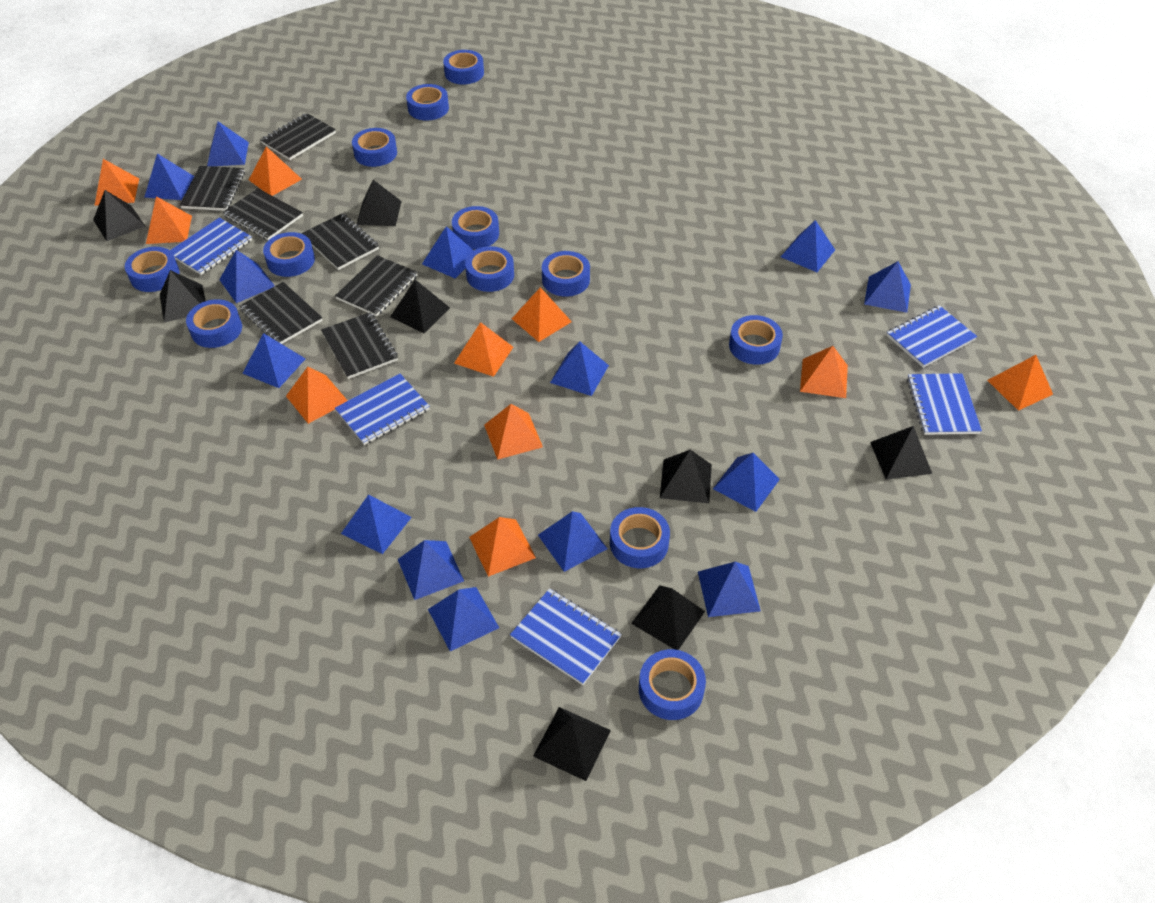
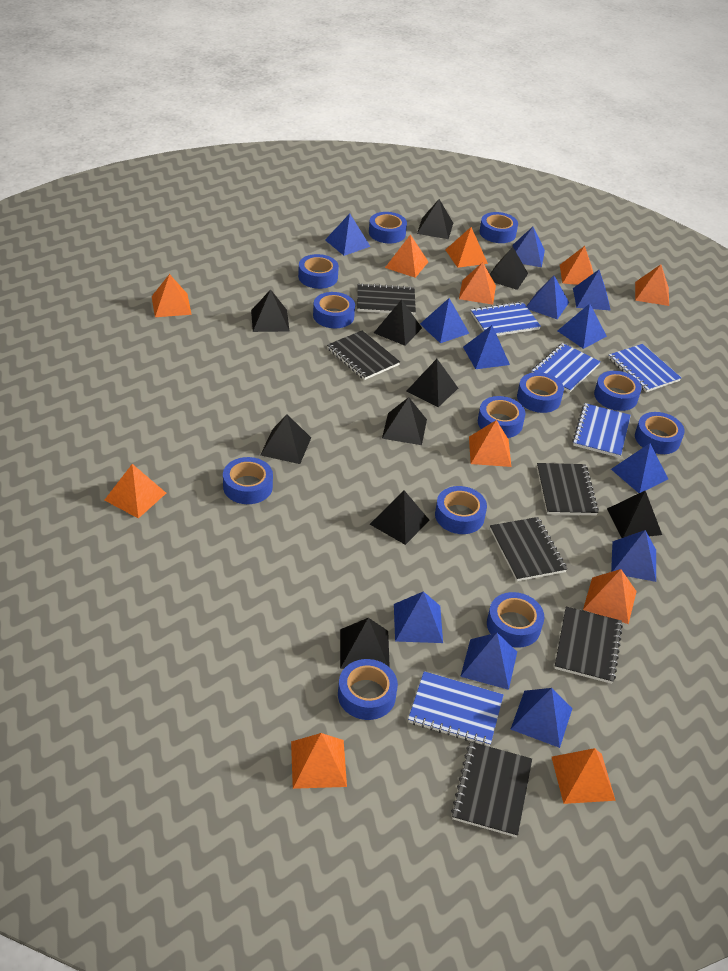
black notebook: 7 -> 6
black pyramid: 8 -> 10
blue pyramid: 14 -> 12
orange pyramid: 10 -> 11

